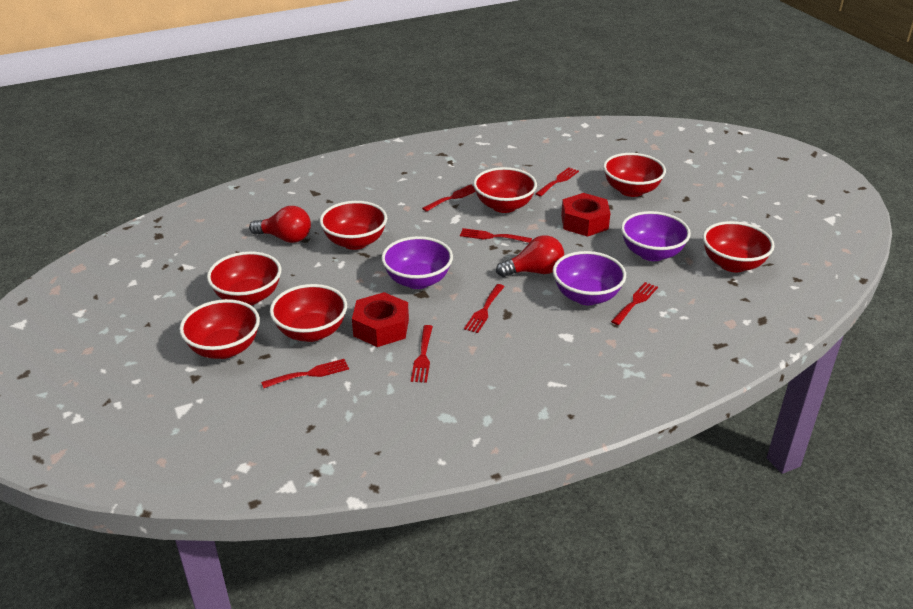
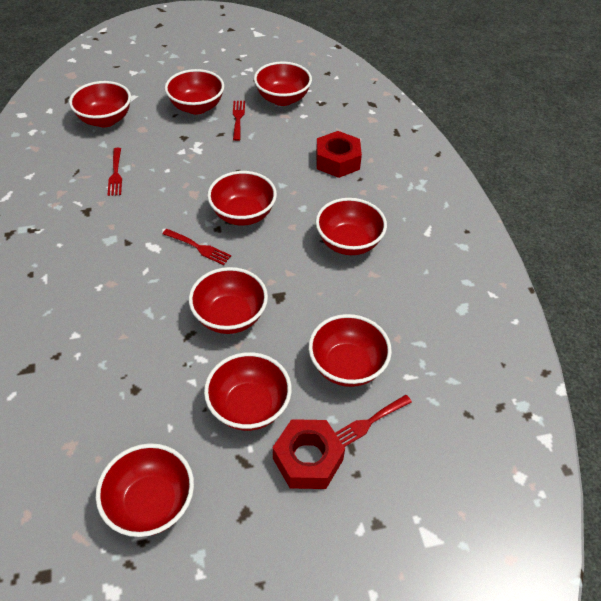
purple bowl: 3 -> 0
red bowl: 7 -> 9
red fork: 7 -> 4
red light bulb: 2 -> 0

